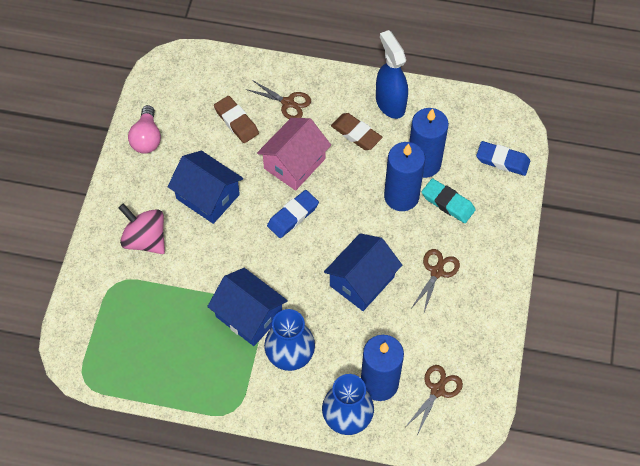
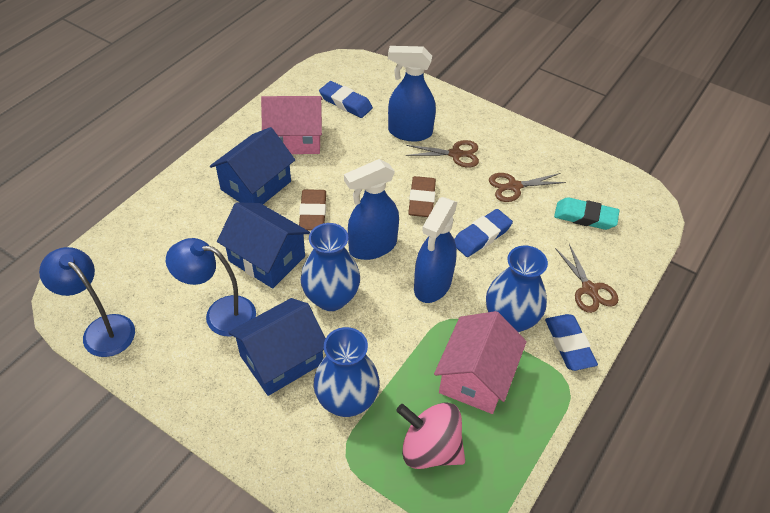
blue candle: 3 -> 0
blue eraser: 2 -> 3
blue lamp: 0 -> 2
blue spray bottle: 1 -> 3
blue vase: 2 -> 3
pink house: 1 -> 2
pink light bulb: 1 -> 0

